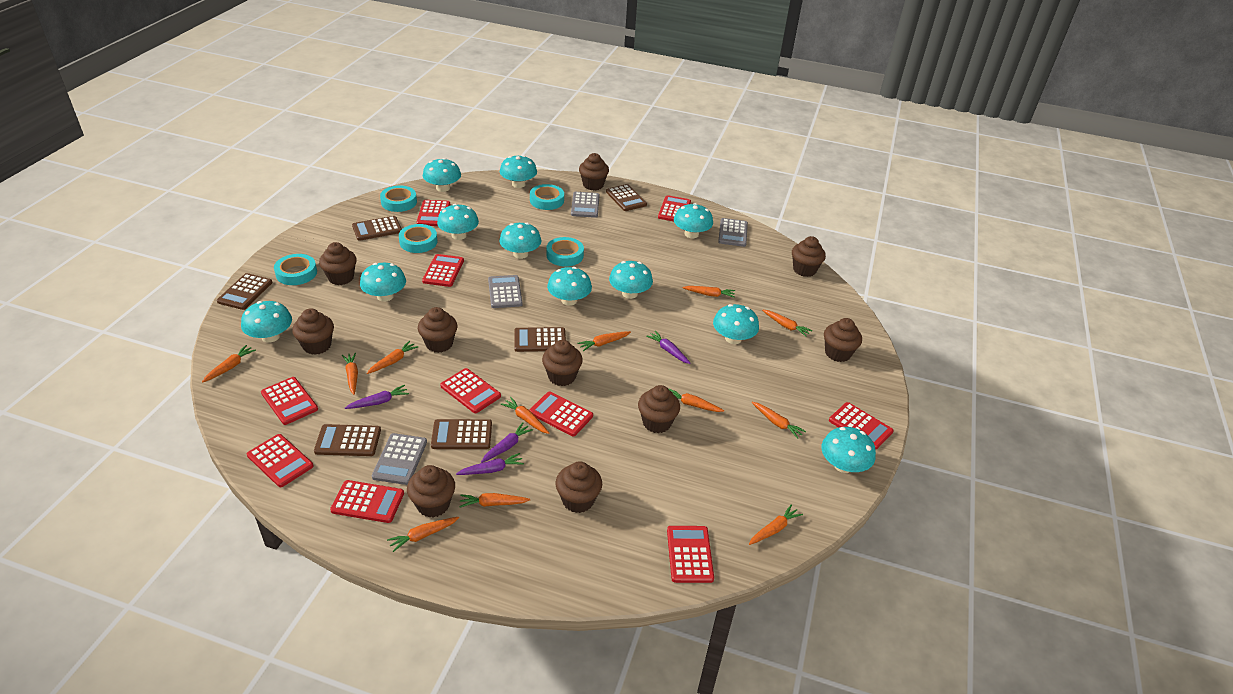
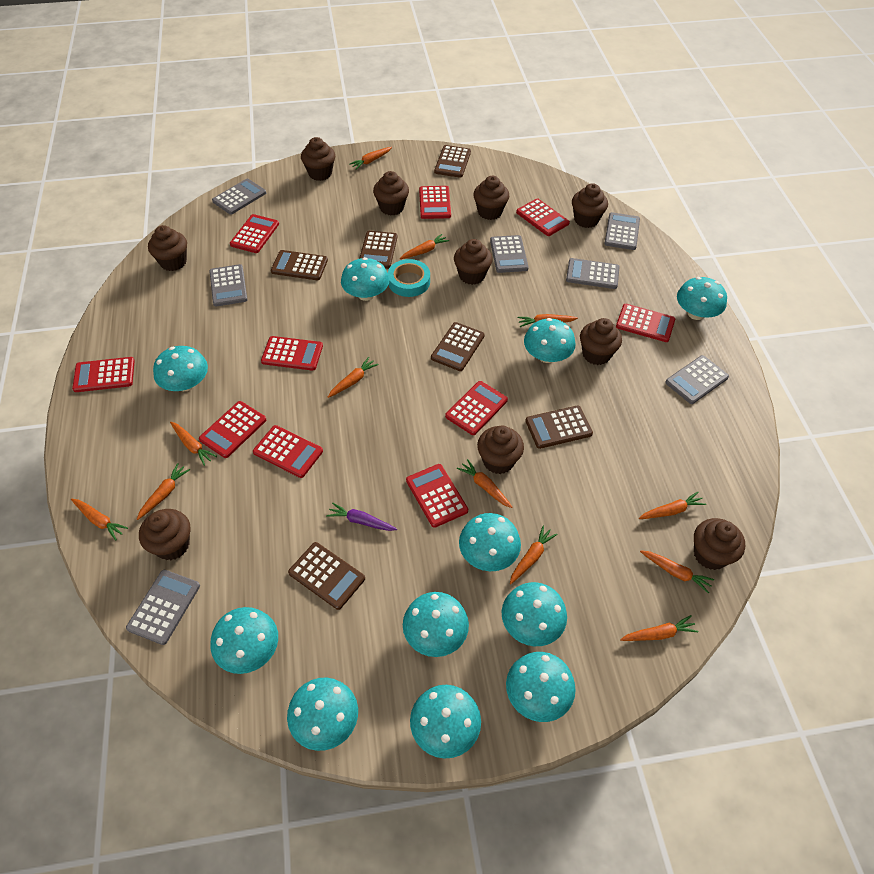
grey calculator: 4 -> 7
purple carrot: 4 -> 1
turquoise tape: 5 -> 1

